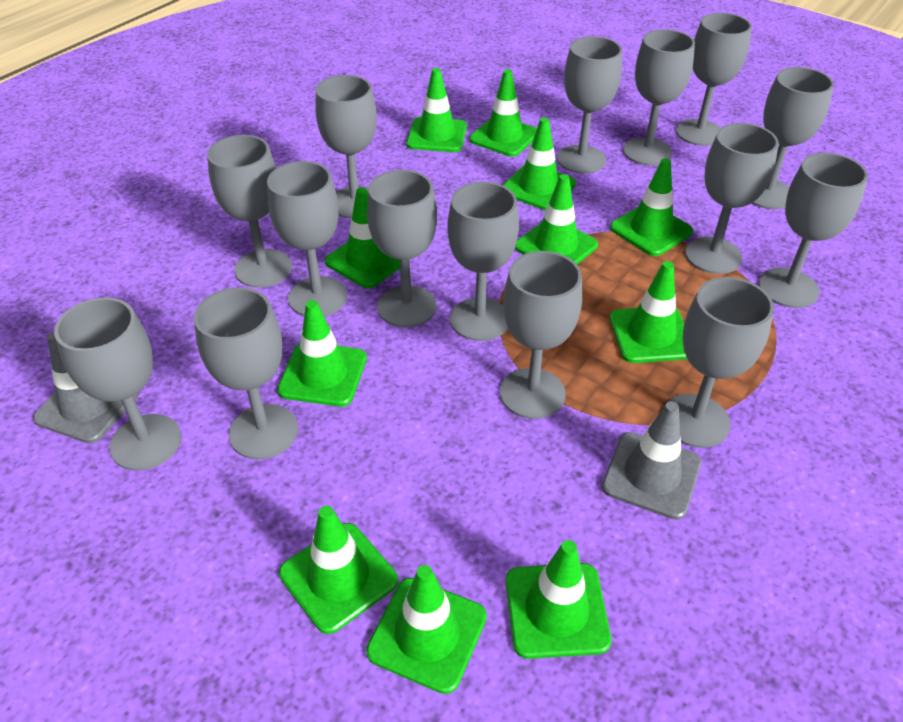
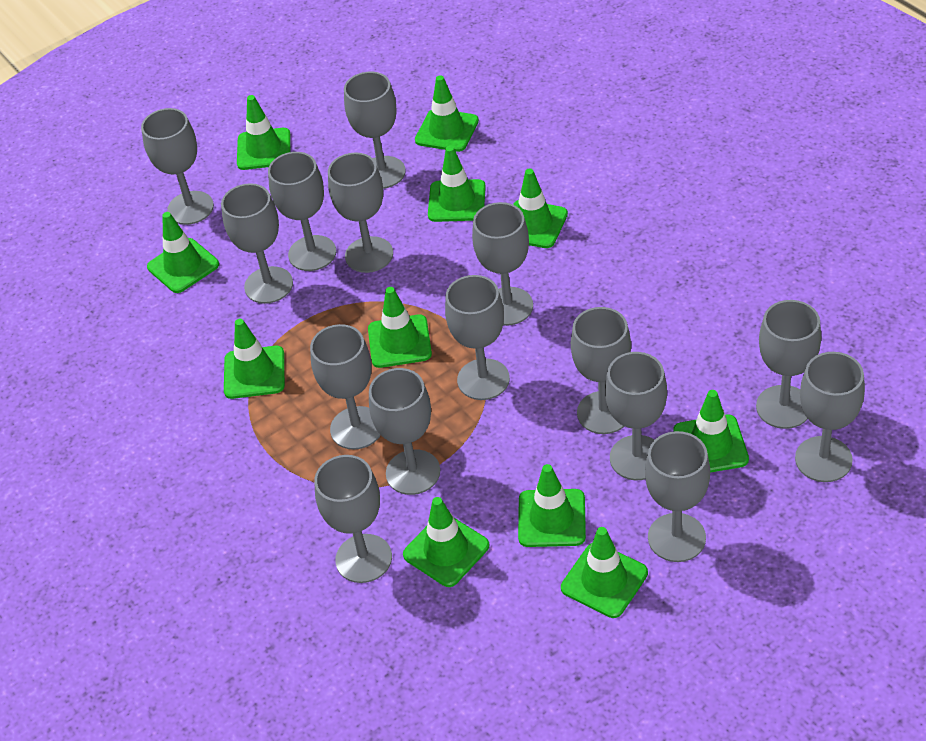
grey traffic cone: 2 -> 0

